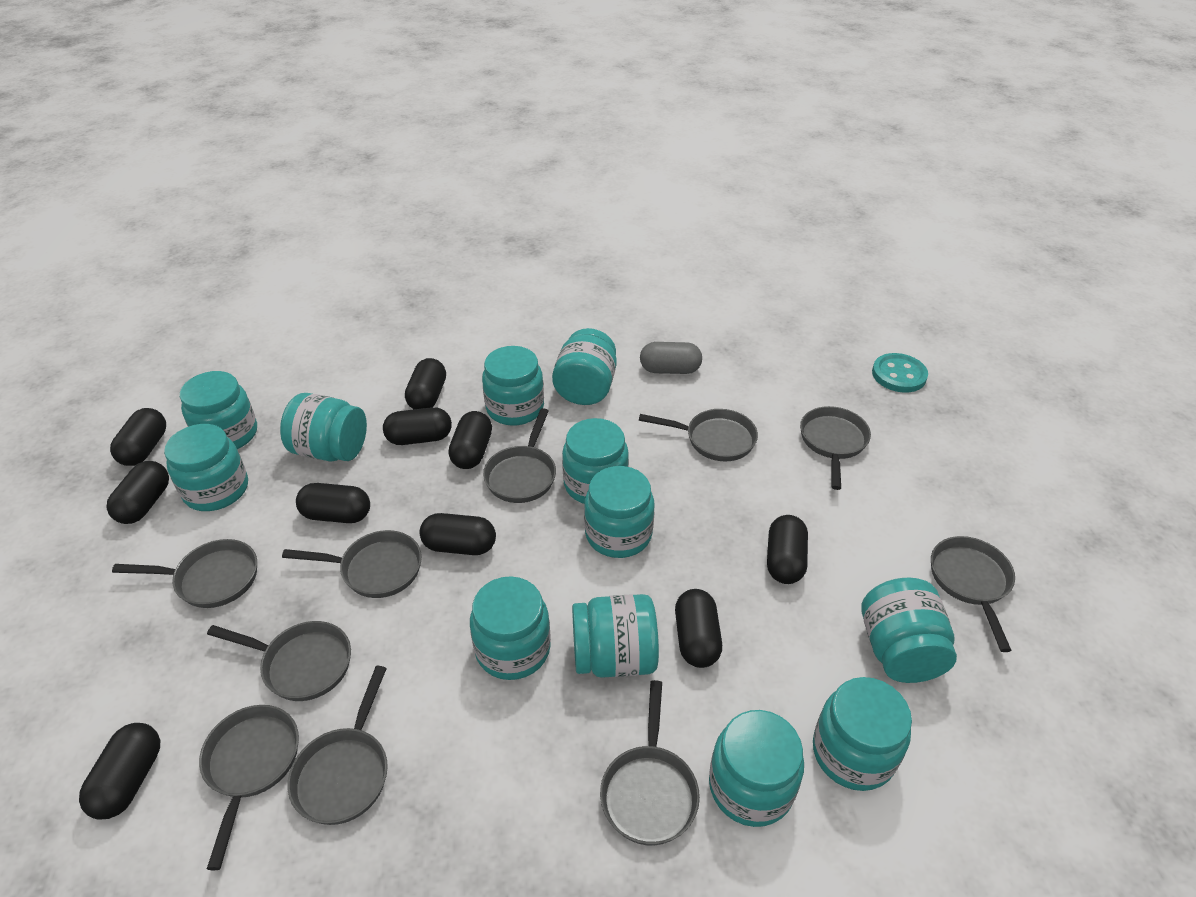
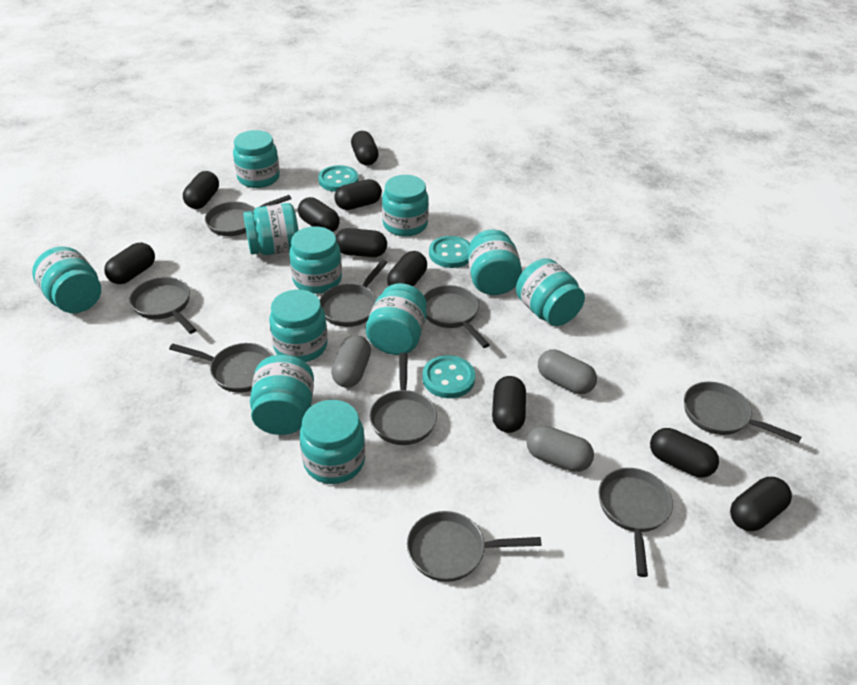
grey capsule: 1 -> 3
grey pan: 10 -> 9
turquoise button: 1 -> 3
turquoise jar: 12 -> 11

